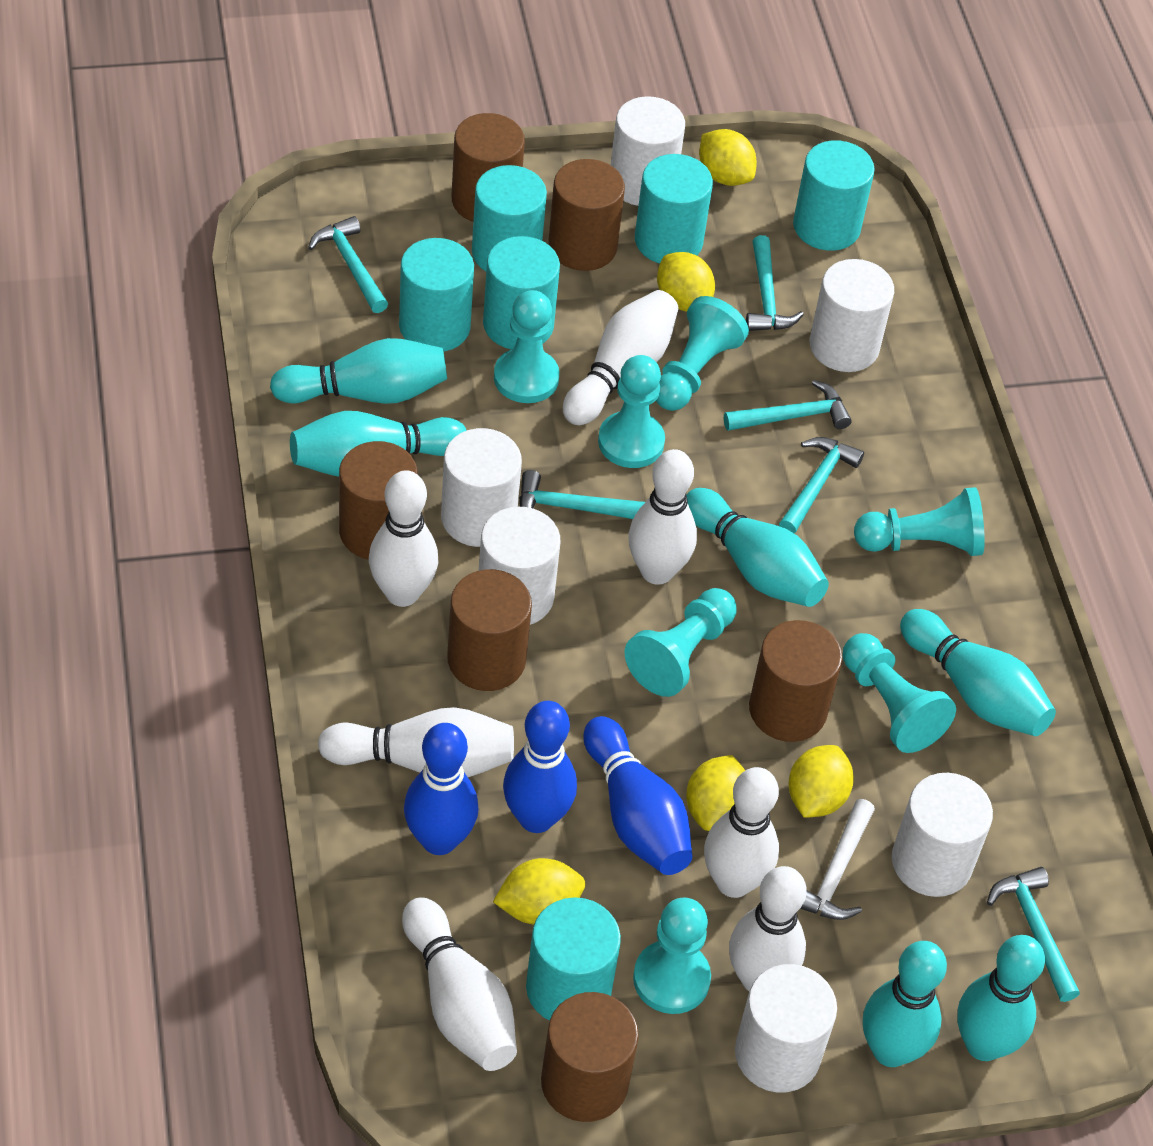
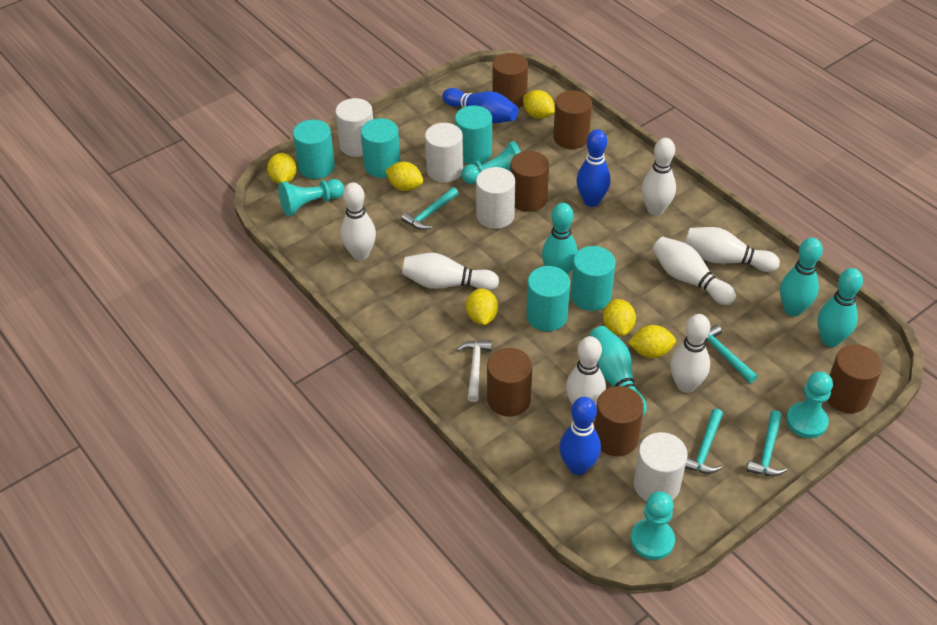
turquoise bowling pin: 6 -> 4
turquoise cylinder: 6 -> 5
turquoise hammer: 6 -> 4
turquoise pawn: 7 -> 4
white cylinder: 6 -> 4
yellow lemon: 5 -> 6

